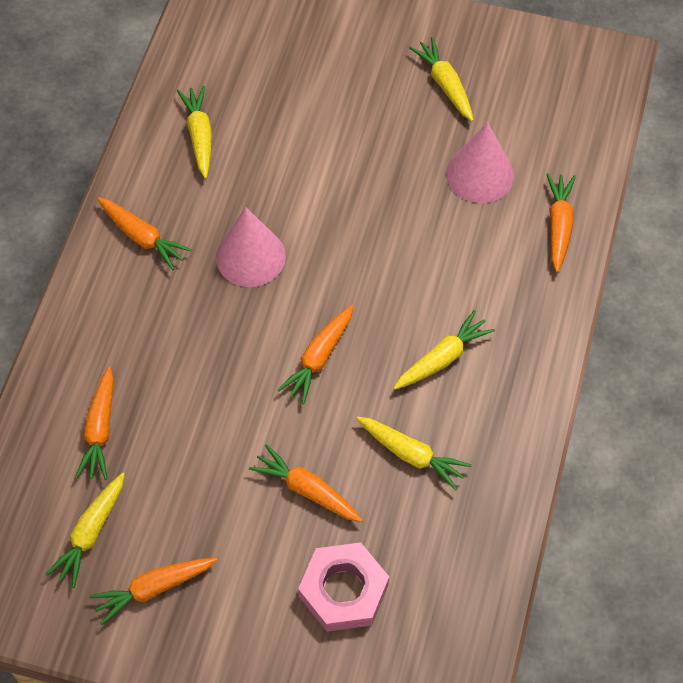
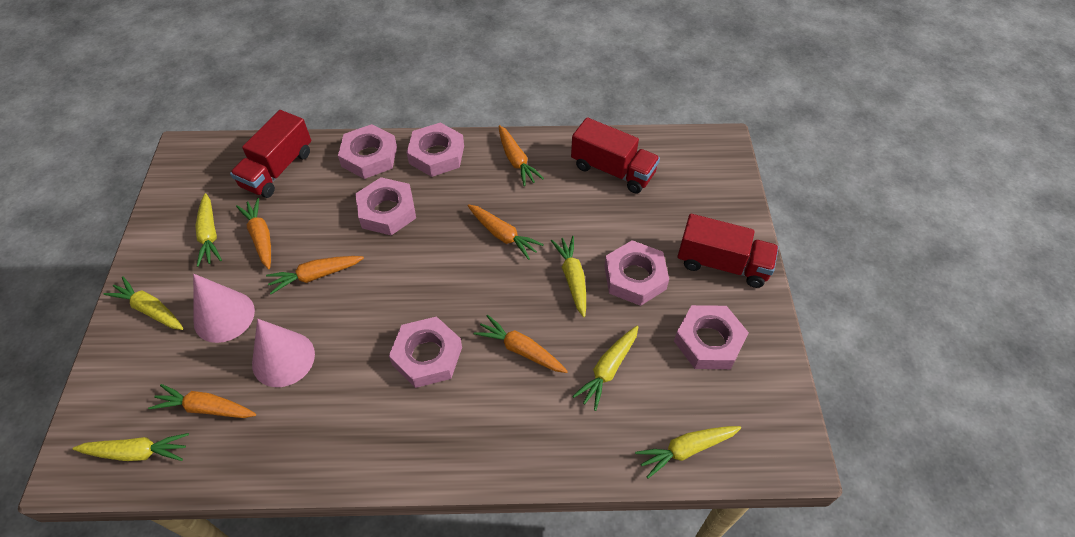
pink nut: 1 -> 6
red truck: 0 -> 3
yellow carrot: 5 -> 6

